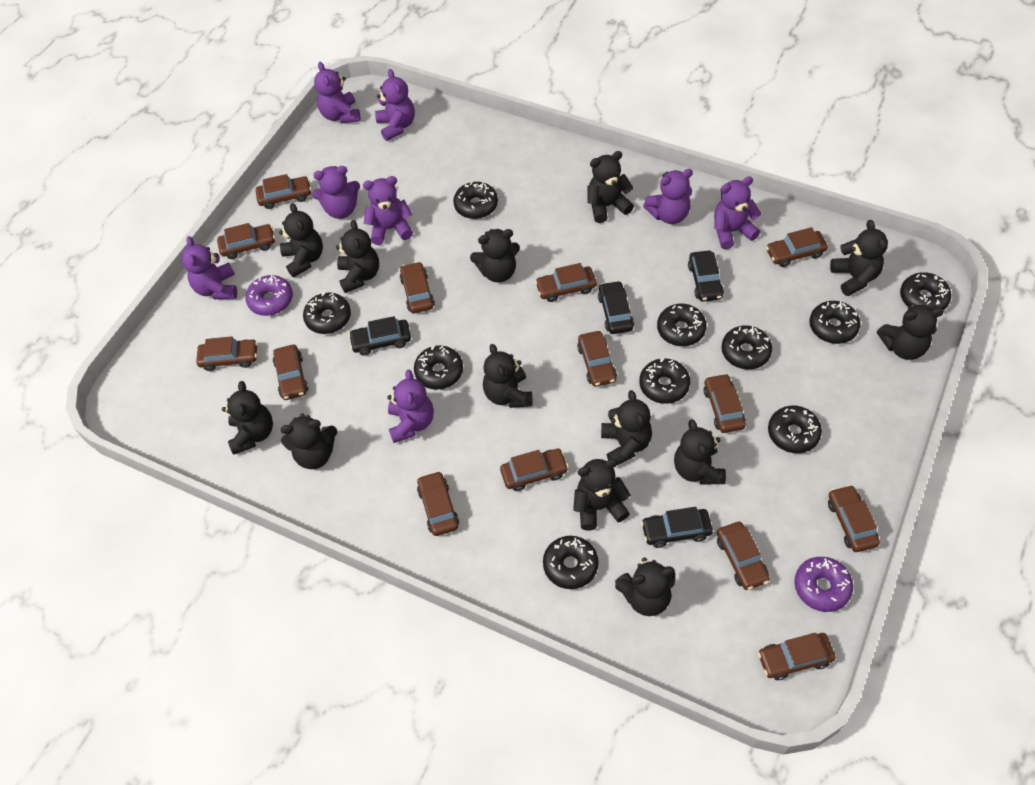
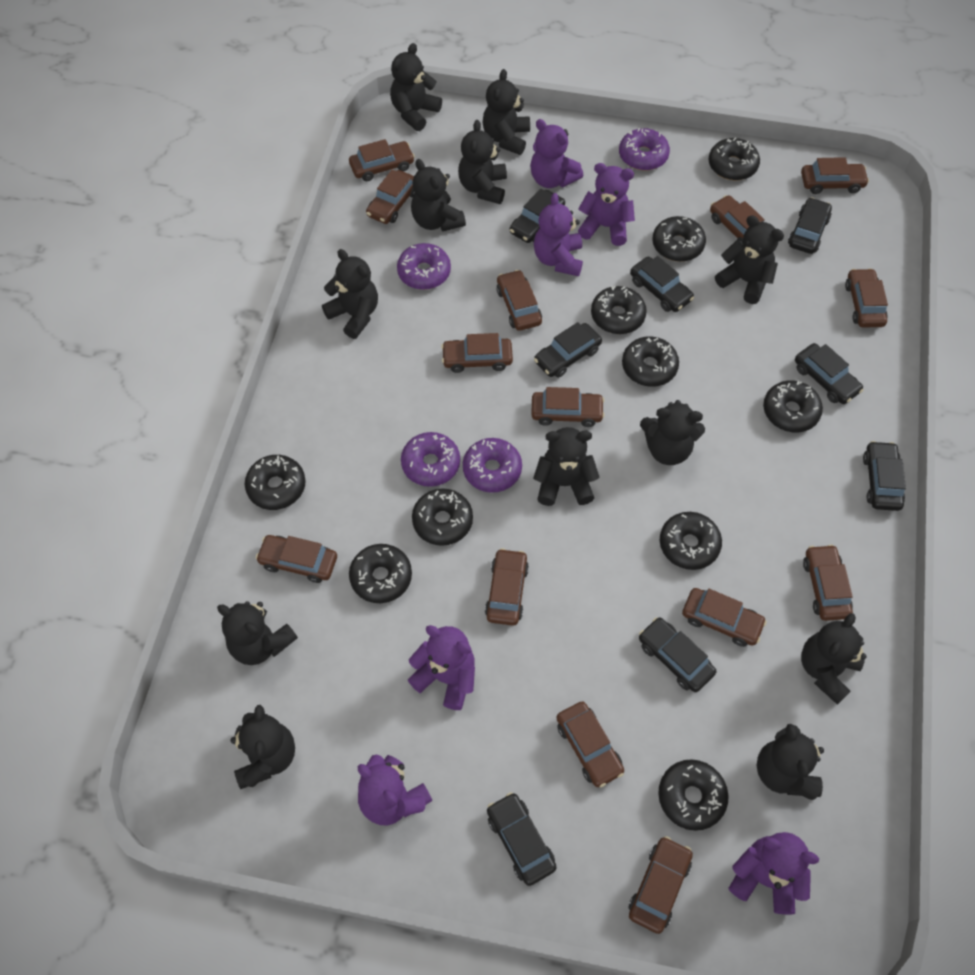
black car: 4 -> 8
black teddy bear: 13 -> 12
purple donut: 2 -> 4
purple teddy bear: 8 -> 6

